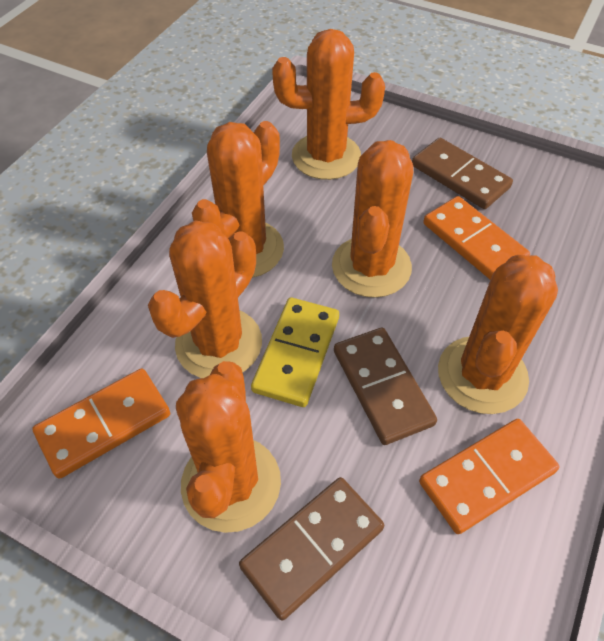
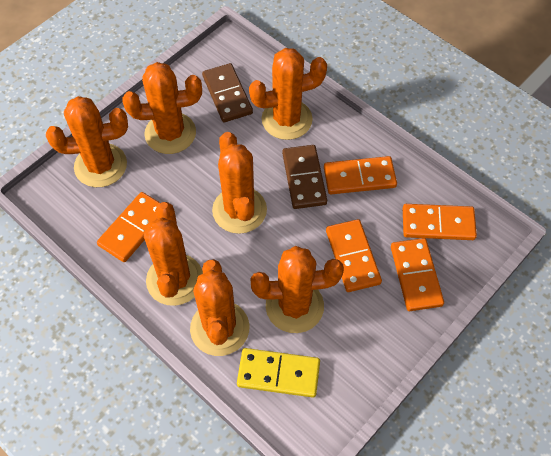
brown domino: 3 -> 2
orange cactus: 6 -> 7
orange domino: 3 -> 5

